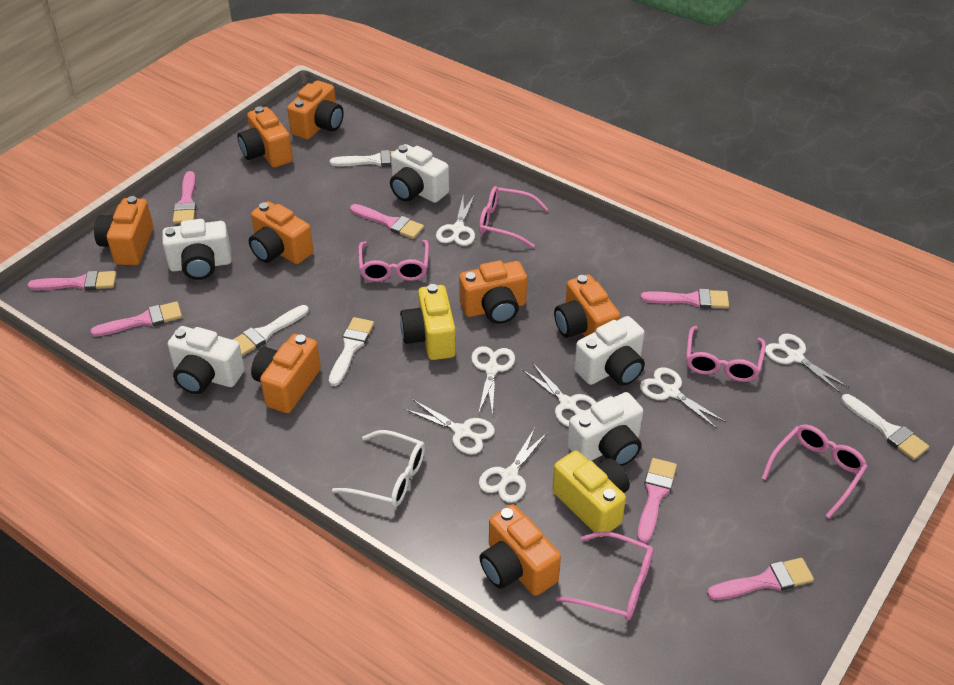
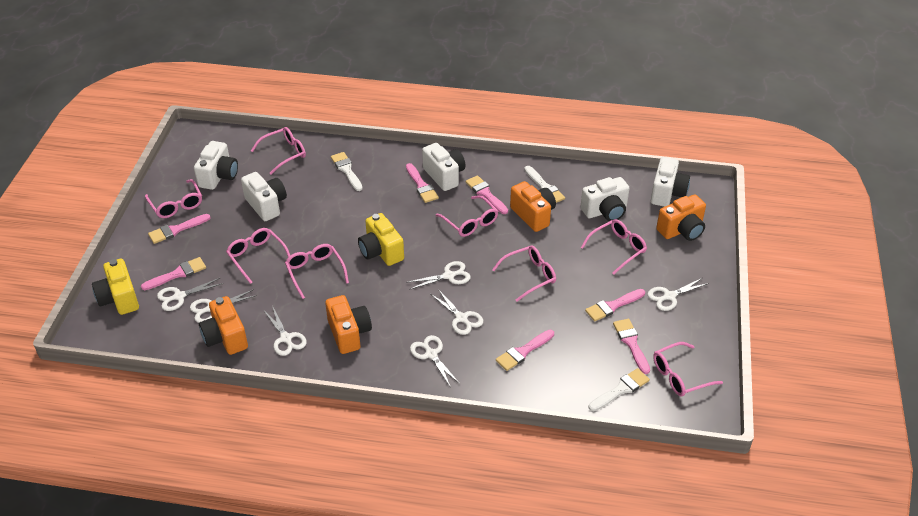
orange camera: 8 -> 4
pink glasses: 5 -> 8
white brush: 4 -> 3
white glasses: 1 -> 0

